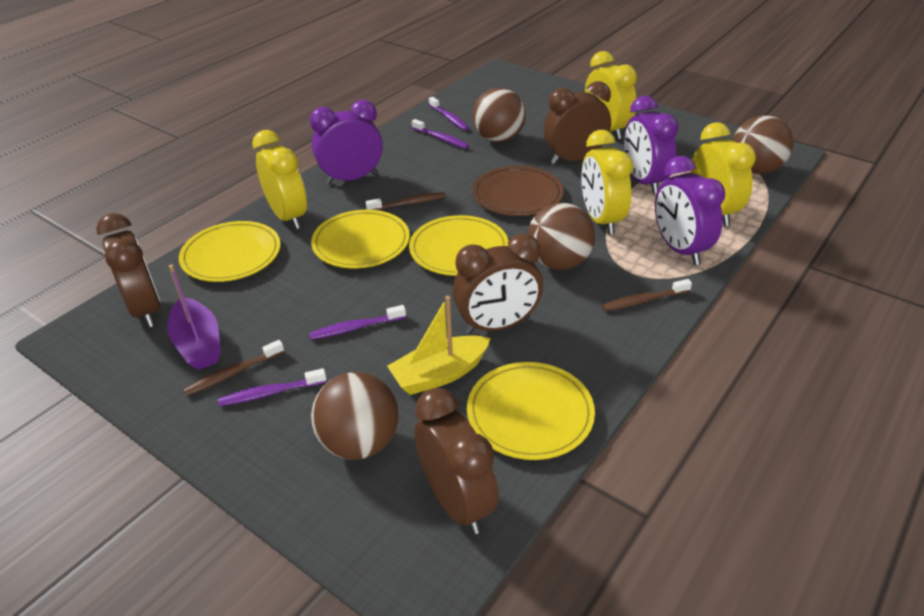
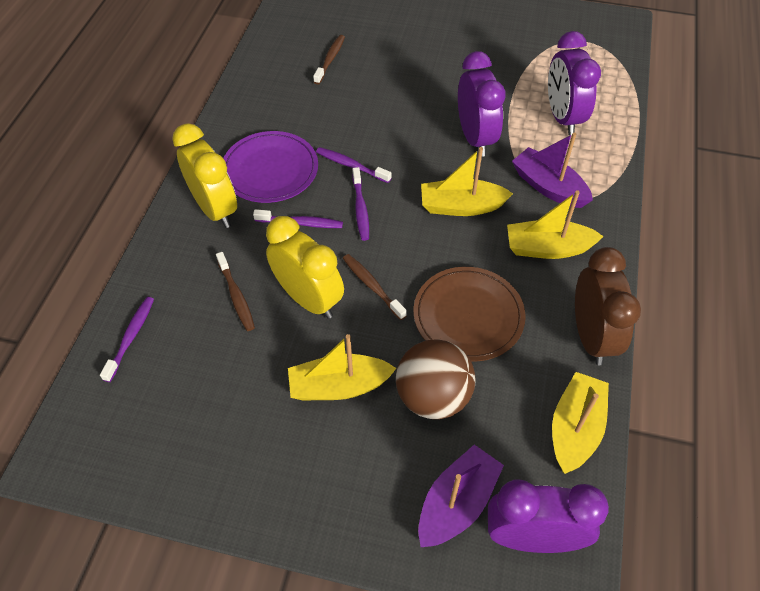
brown ball: 4 -> 1
brown clock: 4 -> 1
purple boat: 1 -> 2
purple plate: 0 -> 1
yellow boat: 1 -> 4
yellow clock: 4 -> 2
yellow plate: 4 -> 0

